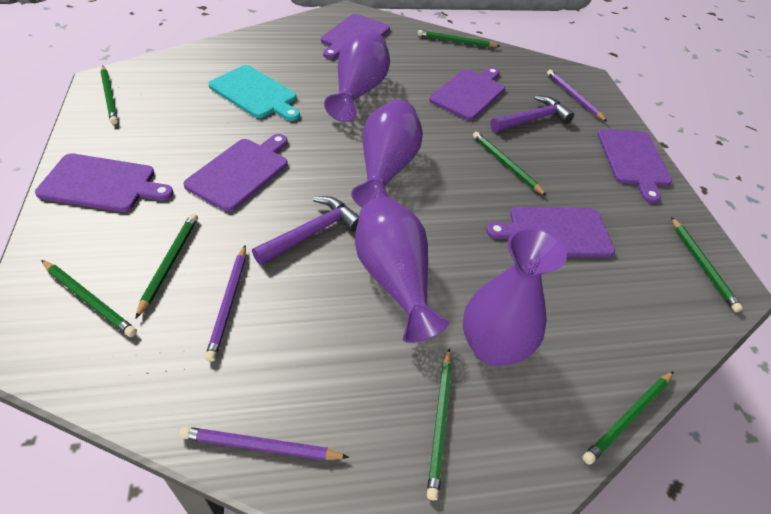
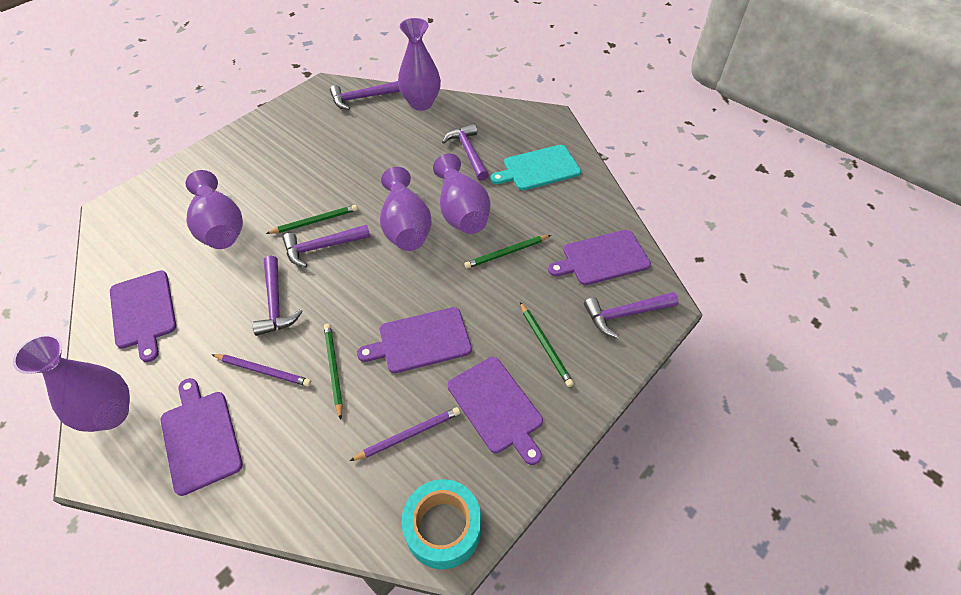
green pencil: 8 -> 4
purple cutting board: 6 -> 5
purple hammer: 2 -> 5
purple pencil: 3 -> 2
purple vase: 4 -> 5
turquoise tape: 0 -> 1

